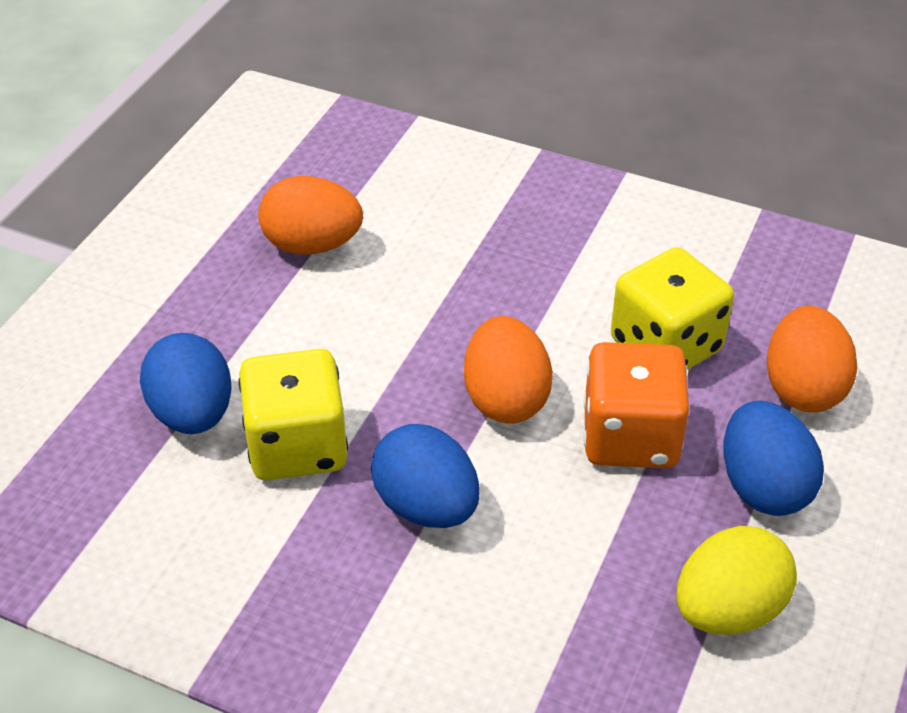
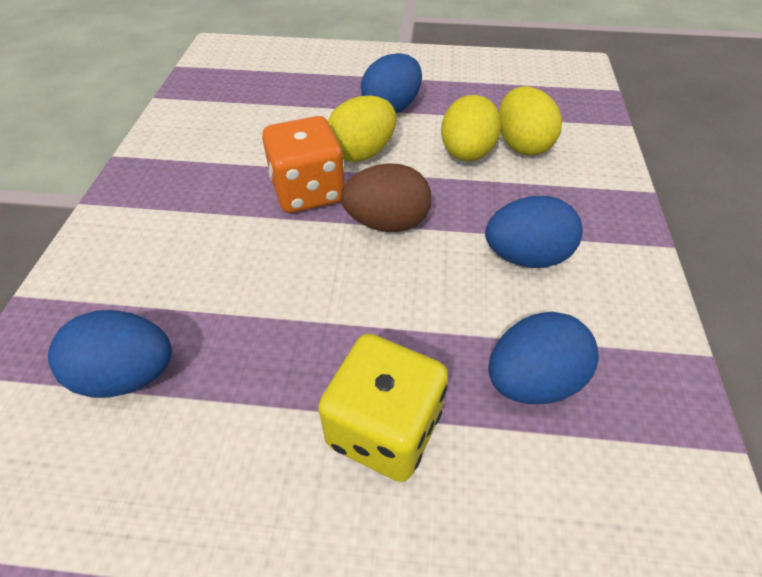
blue egg: 3 -> 4
brown egg: 0 -> 1
orange egg: 3 -> 0
yellow dice: 2 -> 1
yellow egg: 1 -> 3

